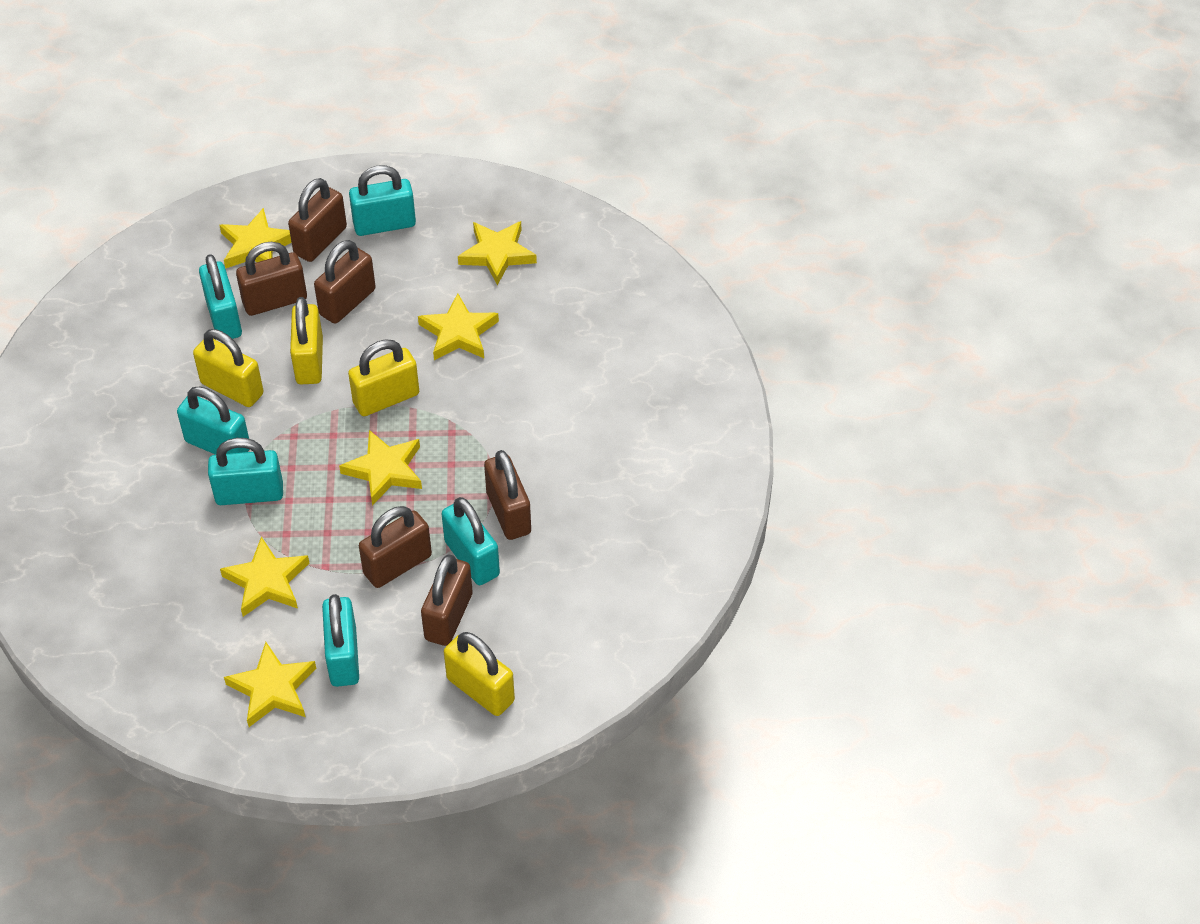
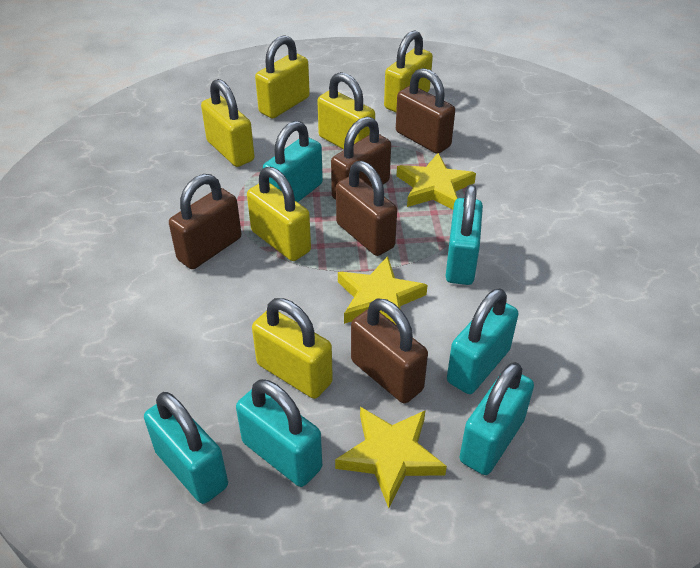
brown padlock: 6 -> 5
yellow padlock: 4 -> 6
yellow star: 6 -> 3

